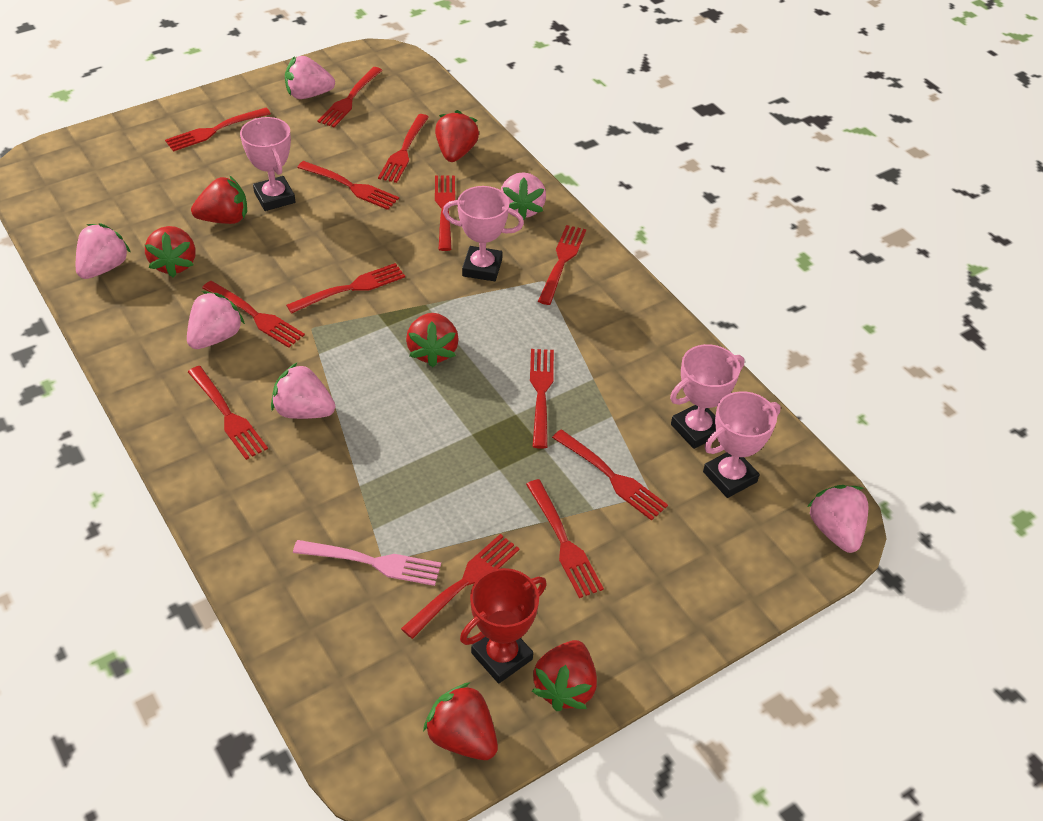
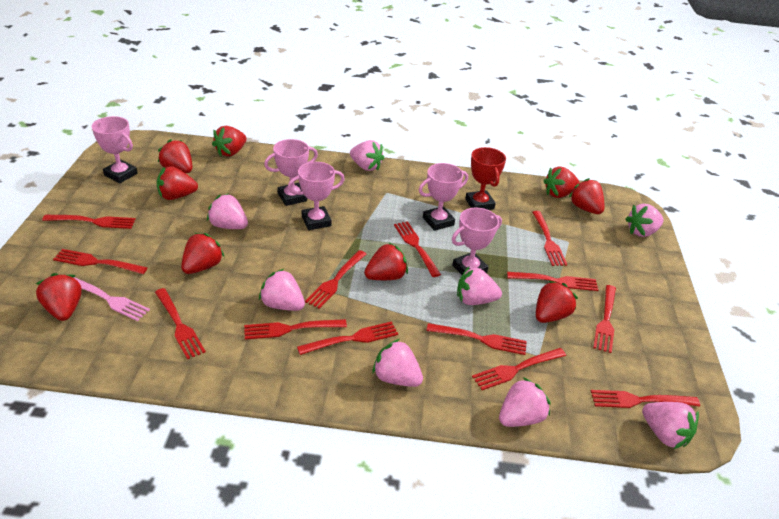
pink strawberry: 6 -> 8
pink trophy: 4 -> 5
red strawberry: 6 -> 9

